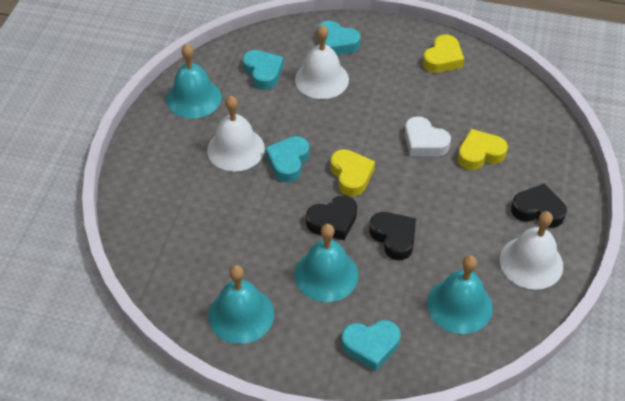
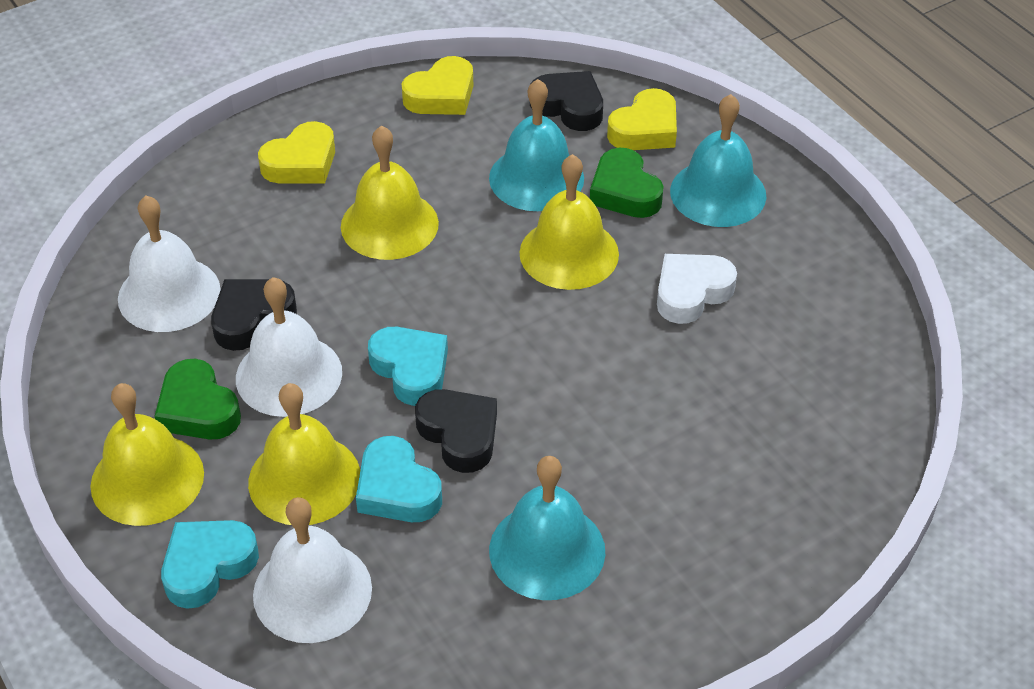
green heart: 0 -> 2
turquoise bell: 4 -> 3
turquoise heart: 4 -> 3
yellow bell: 0 -> 4

